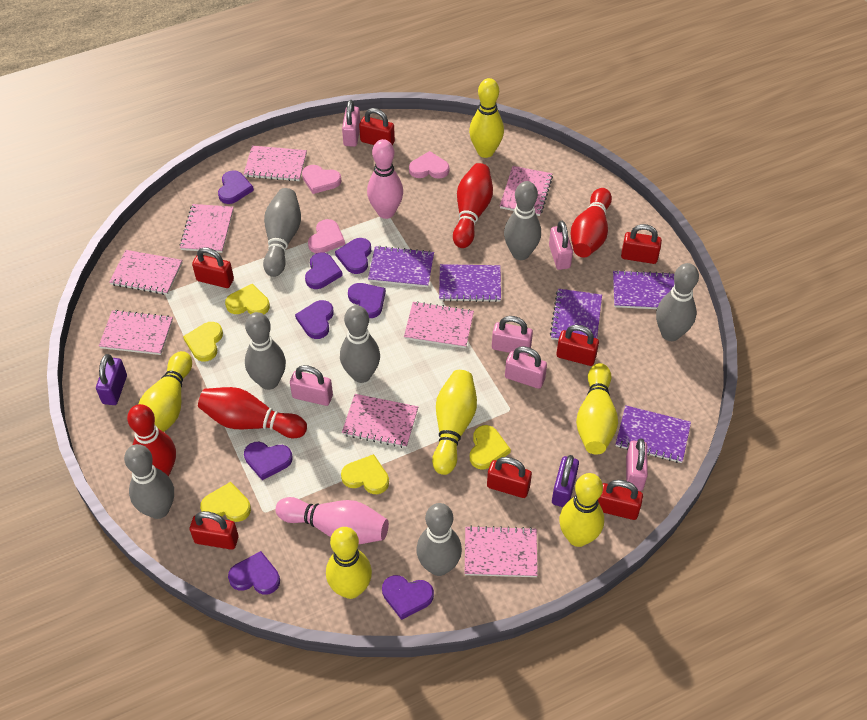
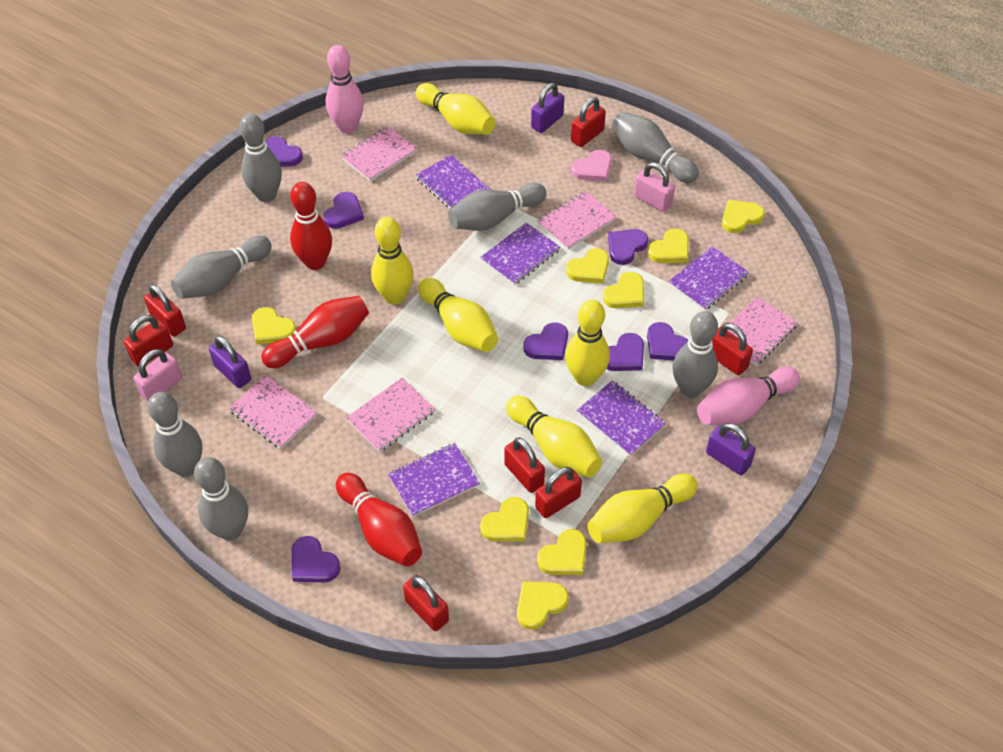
pink heart: 3 -> 1
pink notebook: 8 -> 5
pink padlock: 6 -> 2
purple heart: 8 -> 7
purple padlock: 2 -> 3
red bowling pin: 4 -> 3
yellow heart: 5 -> 8

